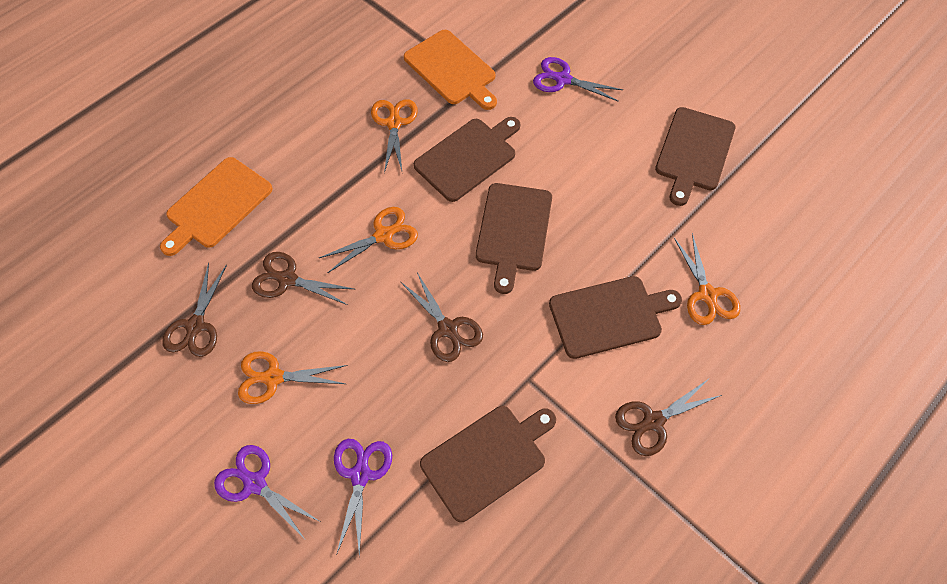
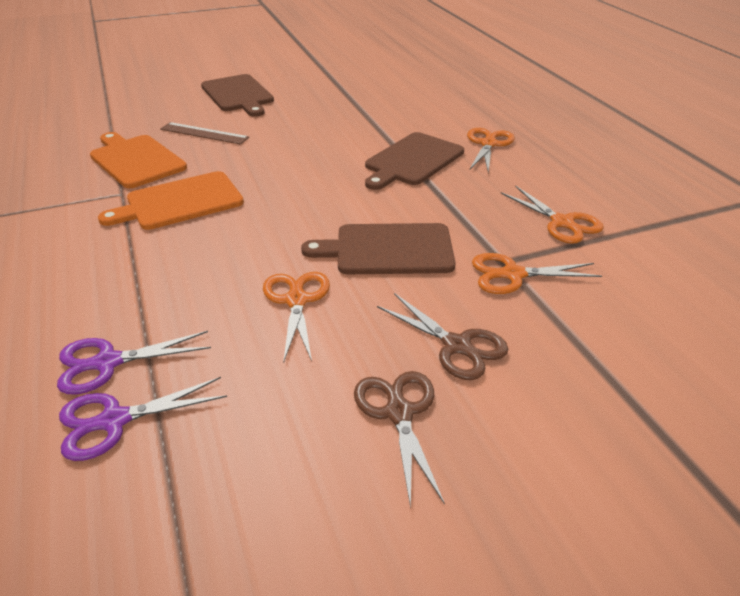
brown cutting board: 5 -> 3
brown ruler: 0 -> 1
brown scissors: 4 -> 2
purple scissors: 3 -> 2

